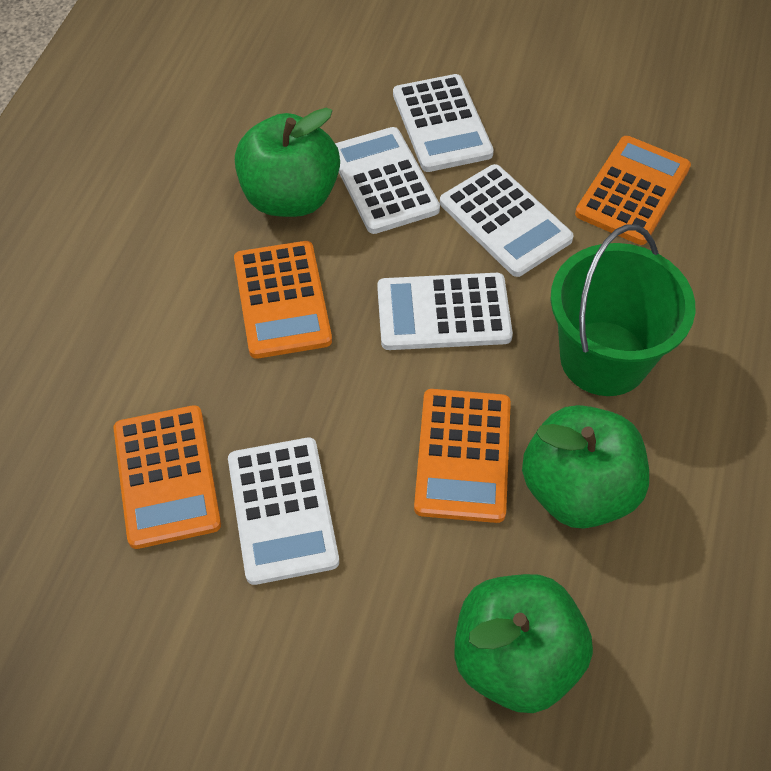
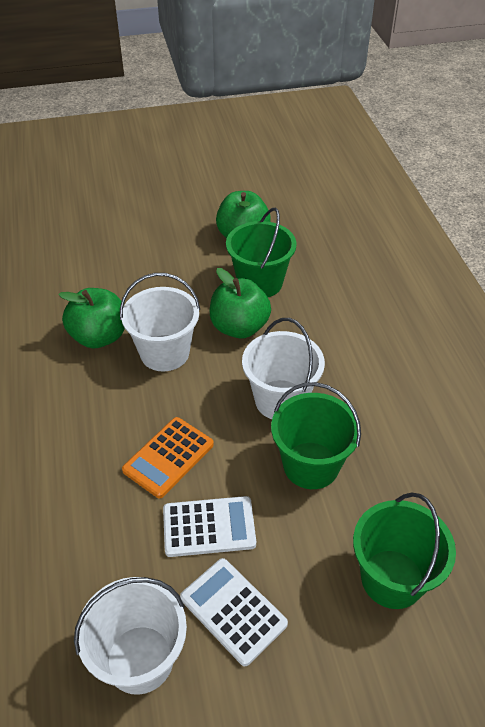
green bucket: 1 -> 3
orange calculator: 4 -> 1
white bucket: 0 -> 3
white calculator: 5 -> 2

